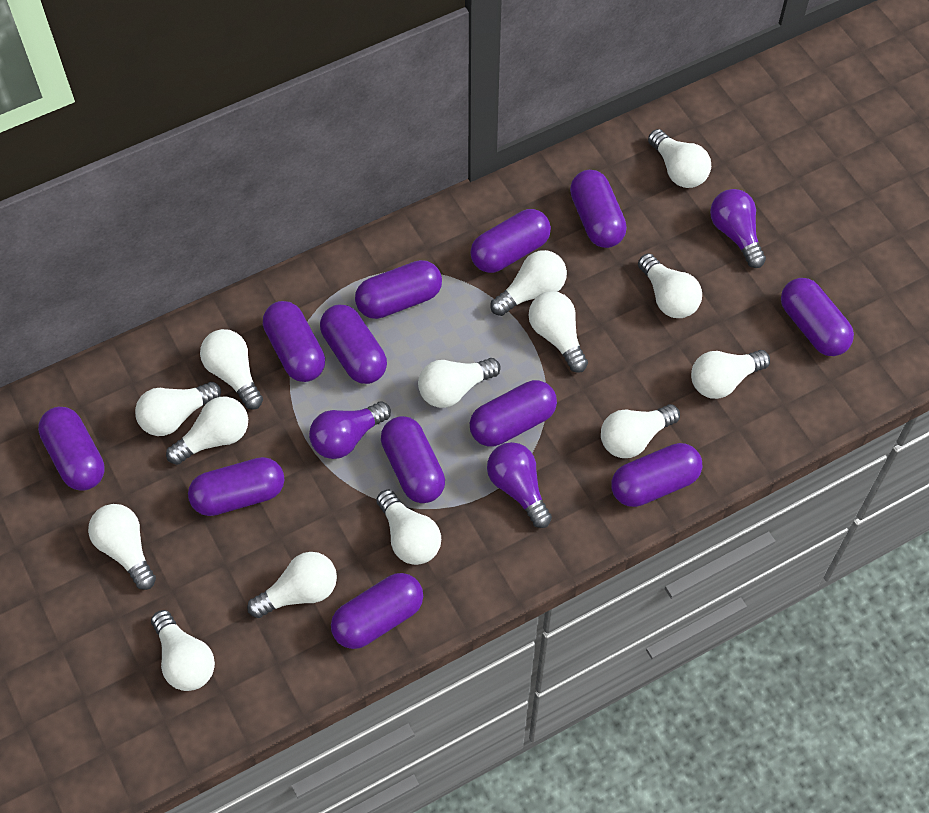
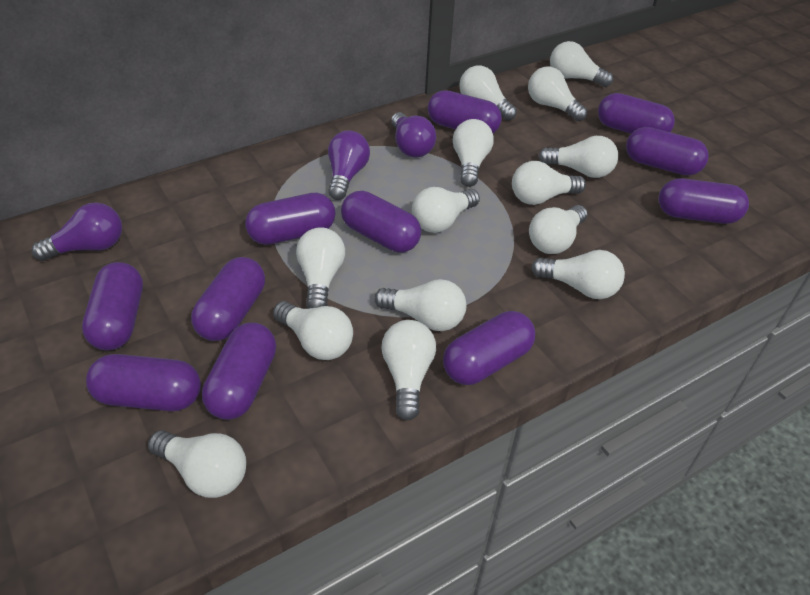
purple capsule: 12 -> 11

